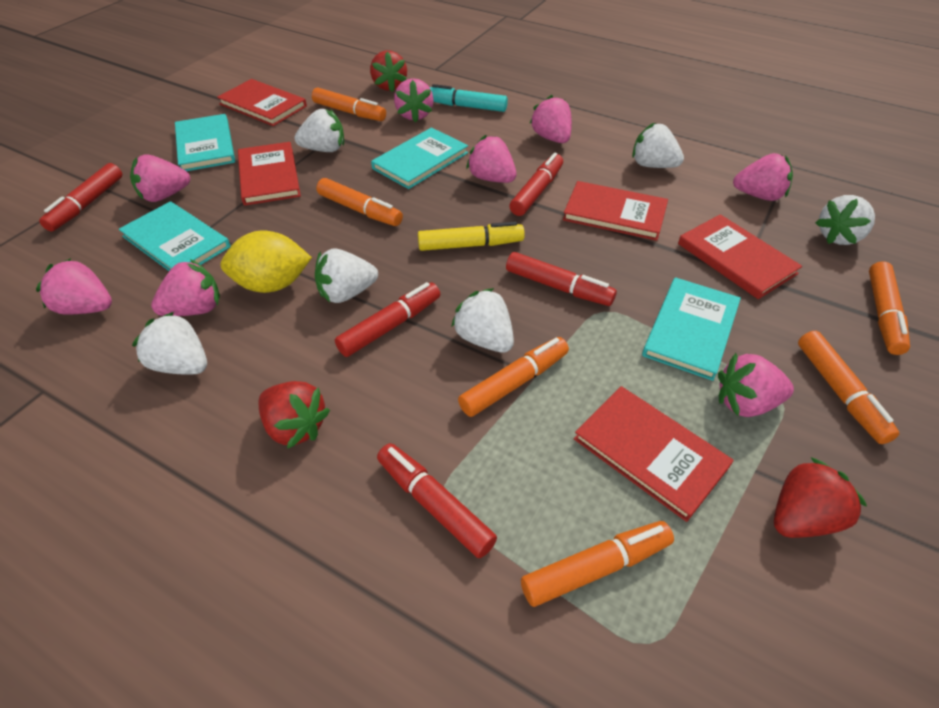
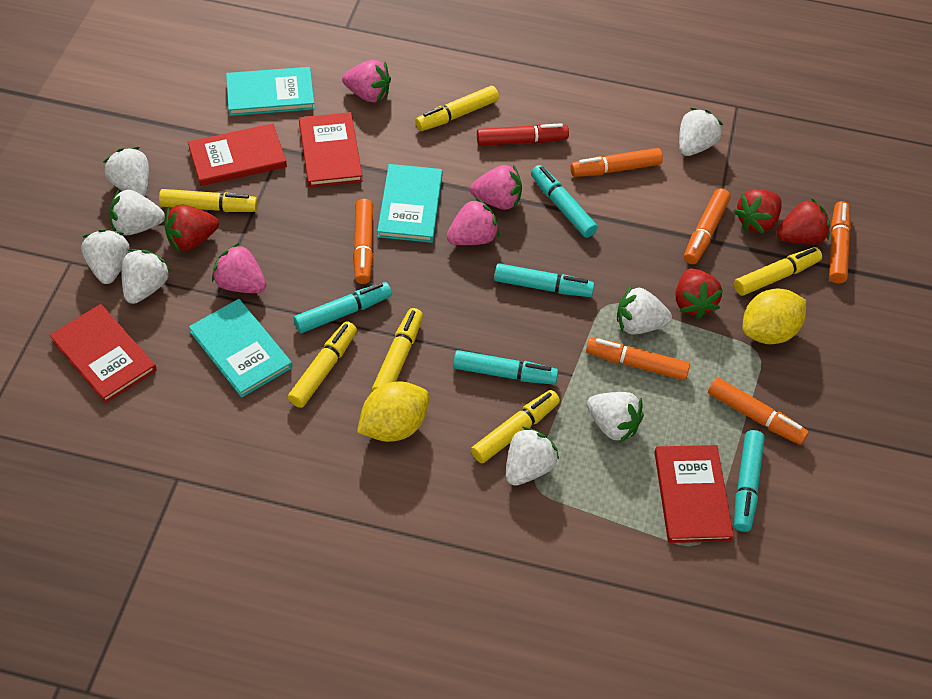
pink strawberry: 8 -> 4
red book: 5 -> 4
red marker: 5 -> 1
red strawberry: 3 -> 4
turquoise book: 4 -> 3
turquoise marker: 1 -> 5
white strawberry: 6 -> 8
yellow lemon: 1 -> 2
yellow marker: 1 -> 6

